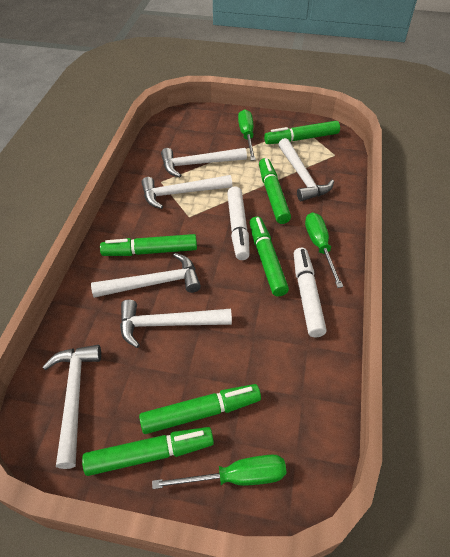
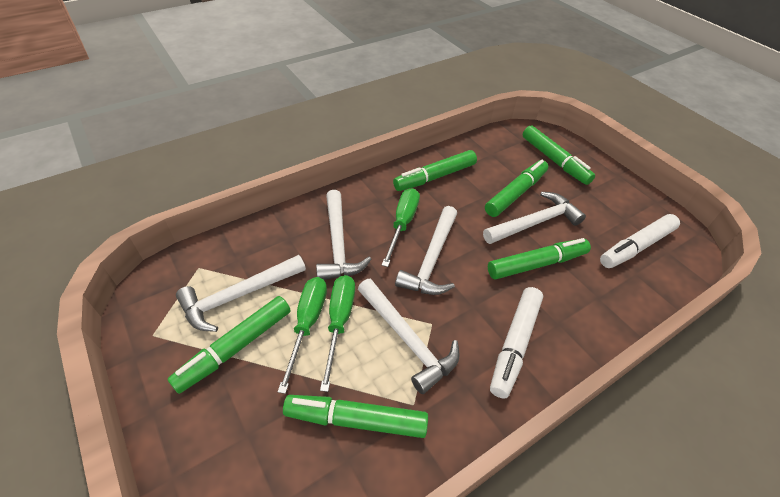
white hammer: 6 -> 5

